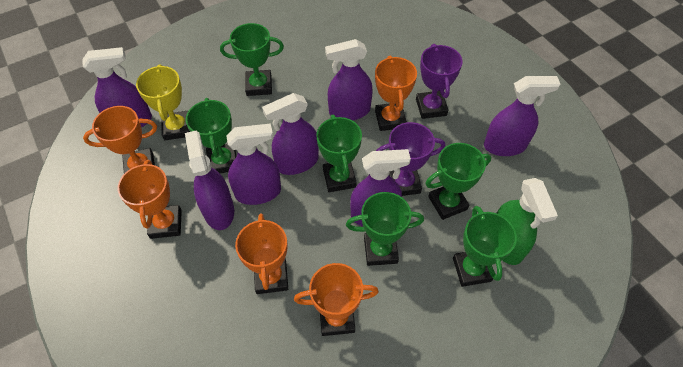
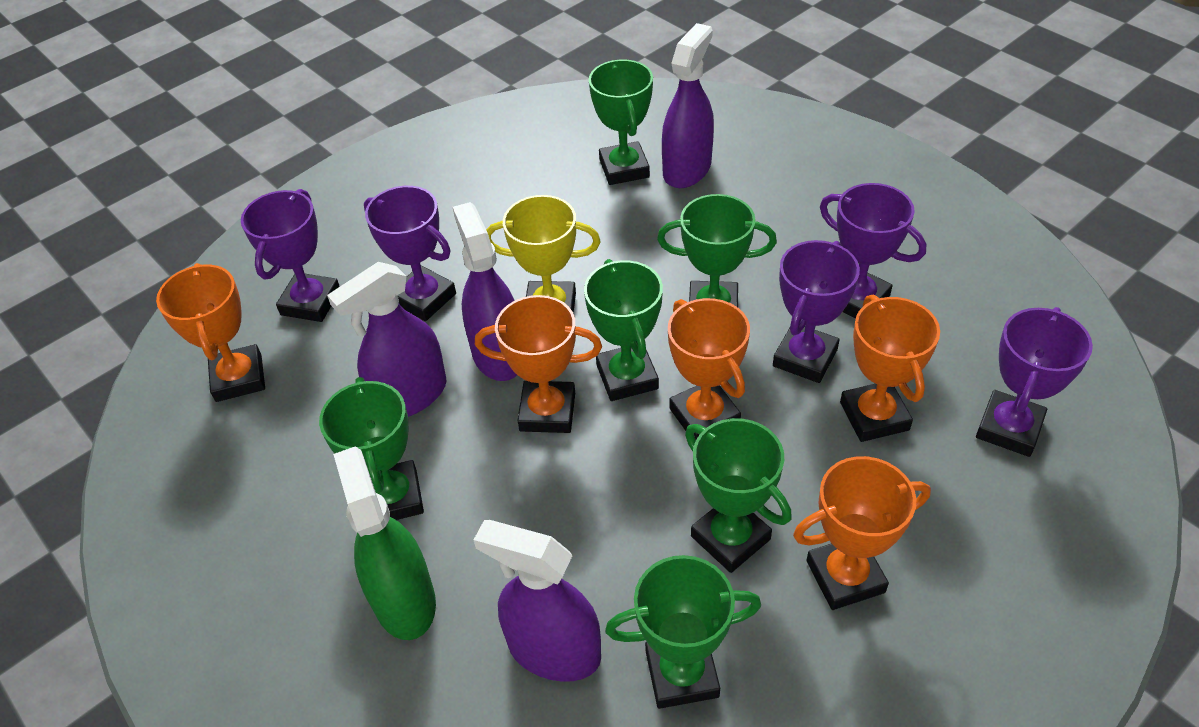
purple spray bottle: 7 -> 4
purple trophy: 2 -> 5

